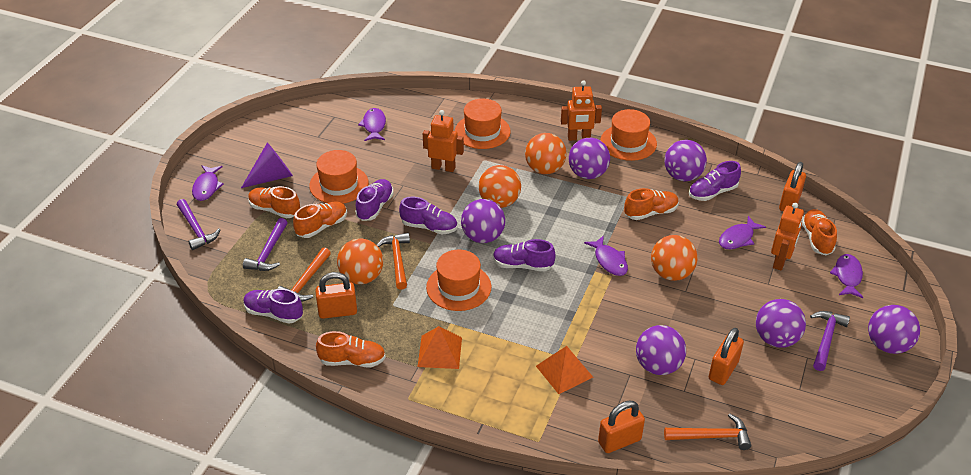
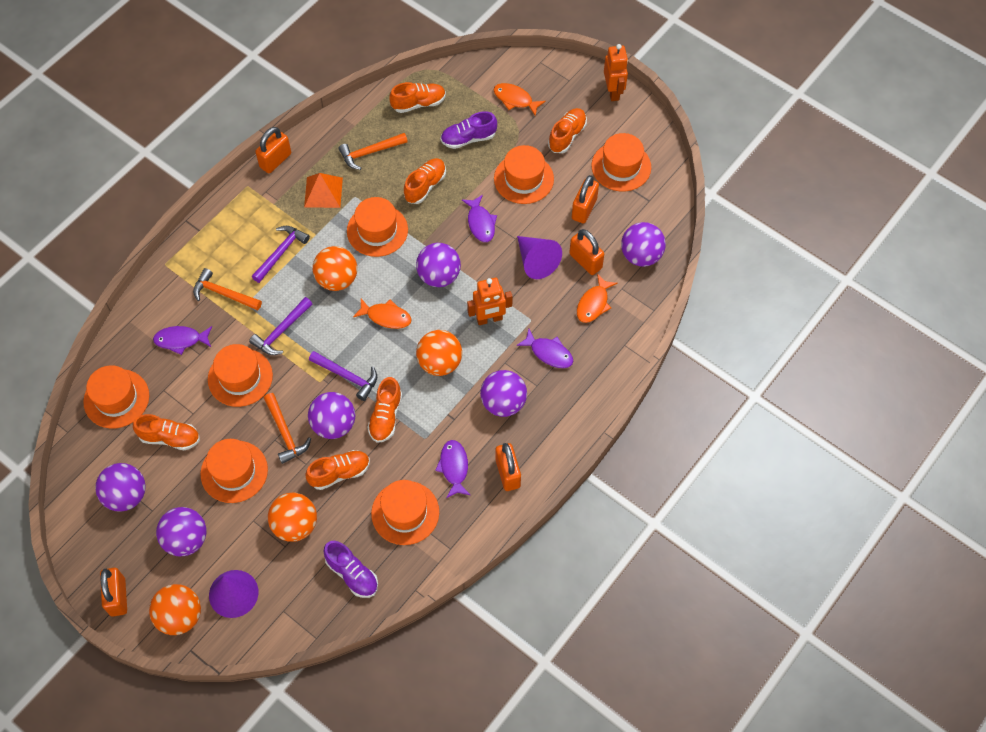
orange fish: 0 -> 3
orange hat: 4 -> 7
orange padlock: 4 -> 5
orange pyramid: 2 -> 1
orange robot: 3 -> 2
orange shoe: 5 -> 6
purple cone: 1 -> 2
purple fish: 5 -> 4
purple shoe: 5 -> 2

